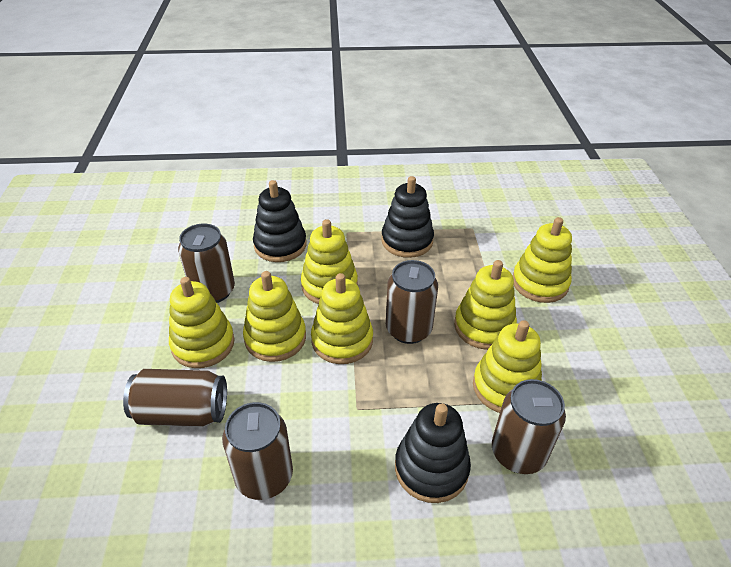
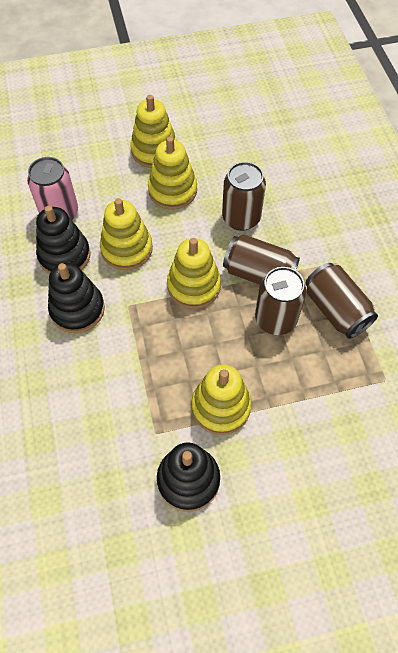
brown can: 5 -> 4
pink can: 0 -> 1
yellow stacking toy: 7 -> 5

